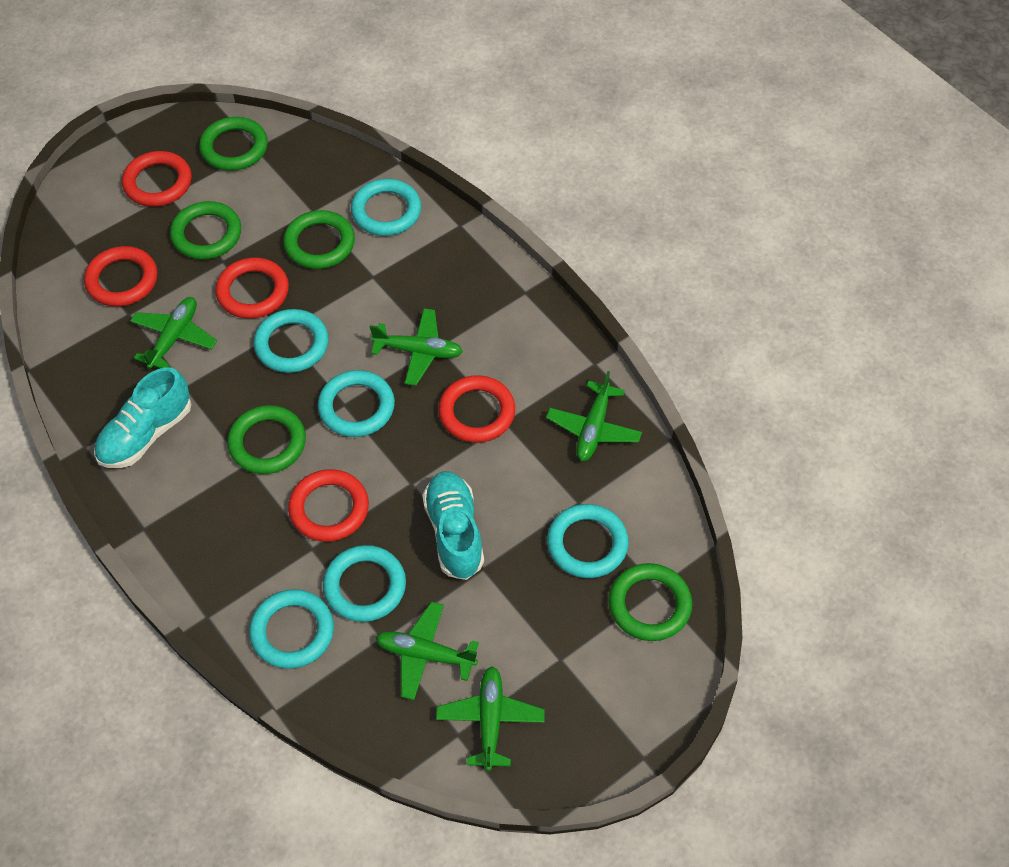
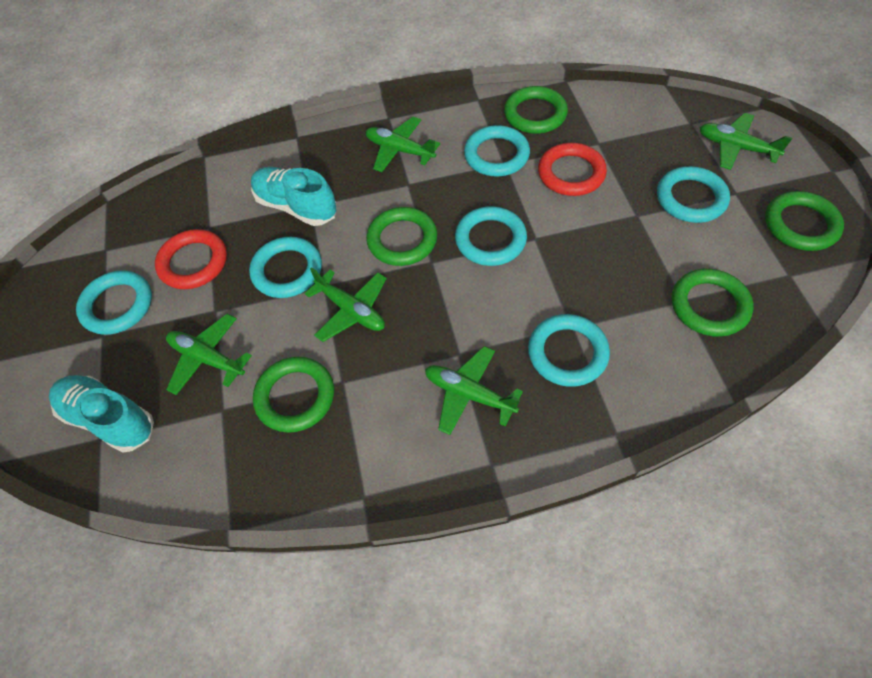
red ring: 5 -> 2

